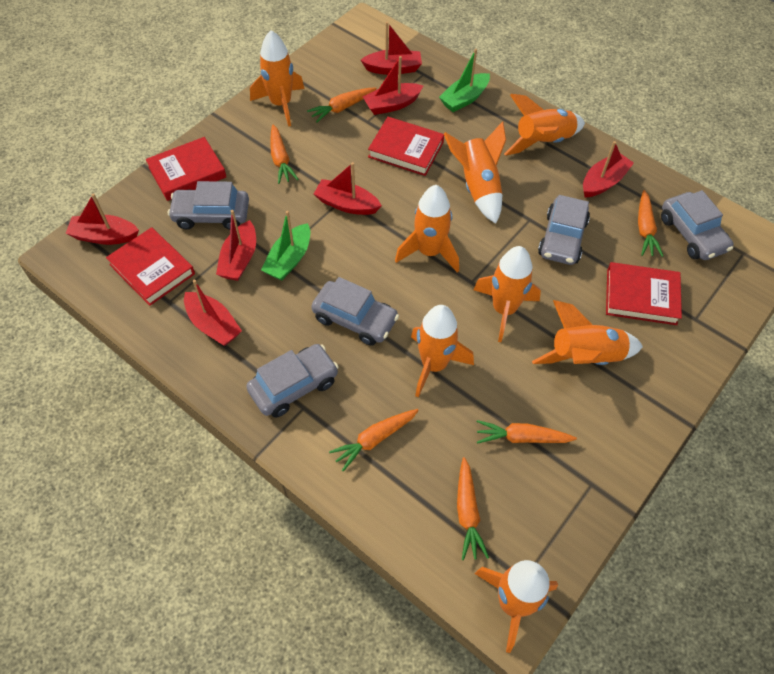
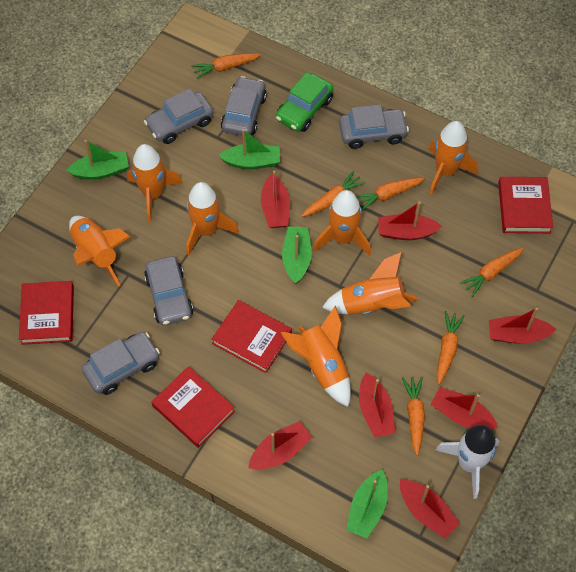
green boat: 2 -> 4
green car: 0 -> 1
orange rocket: 8 -> 7
white rocket: 0 -> 1

